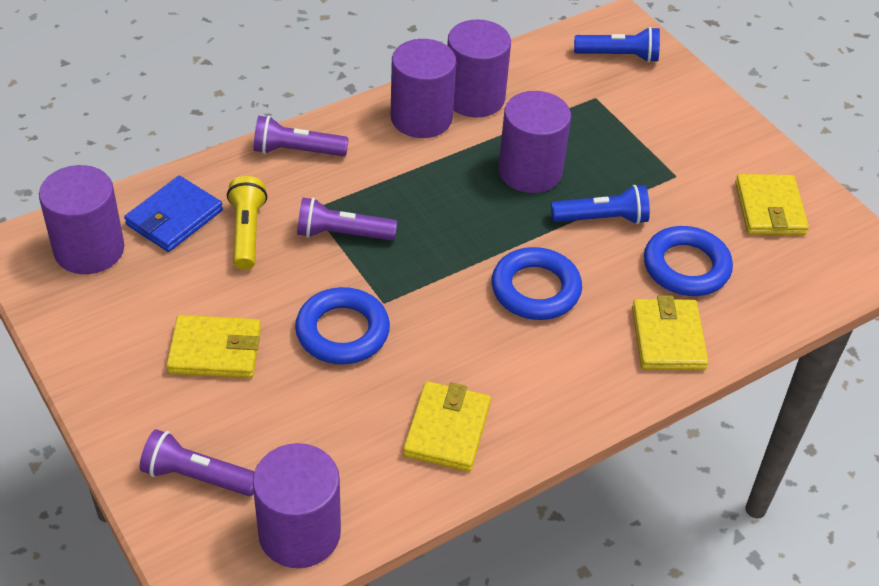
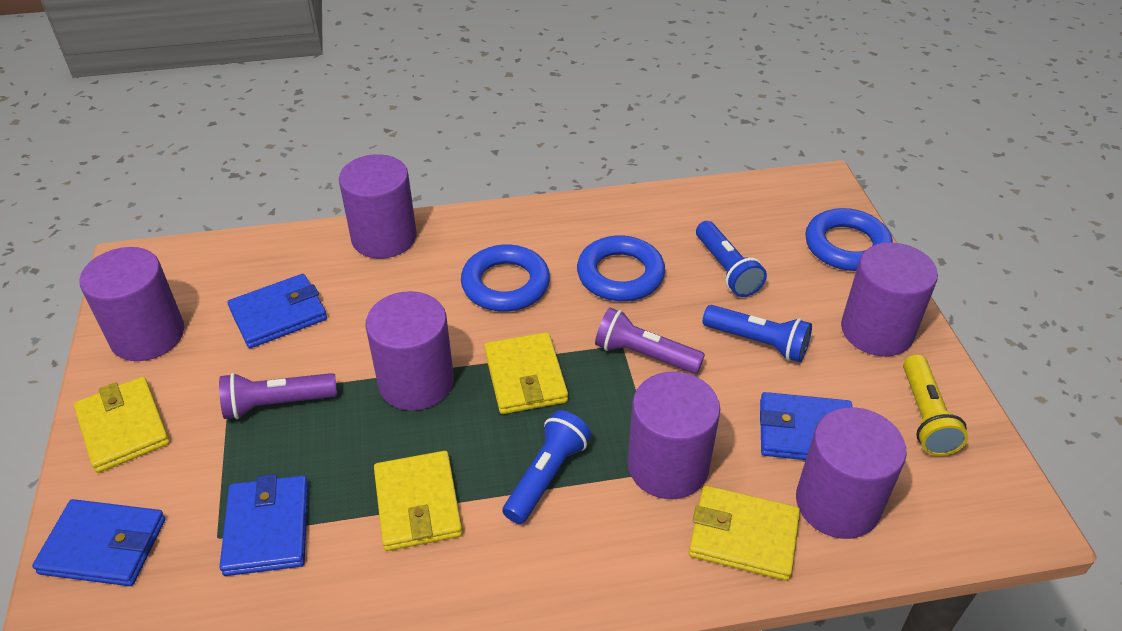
blue flashlight: 2 -> 3
blue wallet: 1 -> 4
purple cylinder: 5 -> 6
purple flashlight: 3 -> 2

